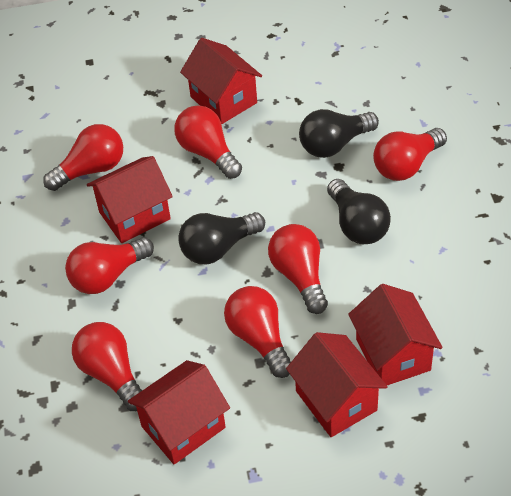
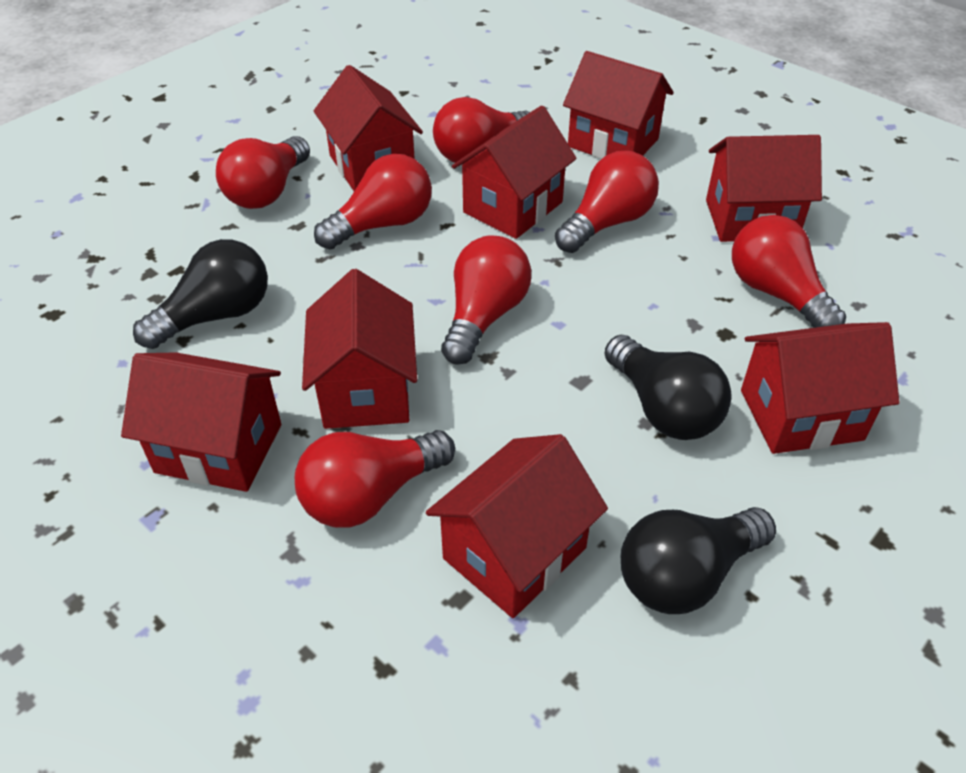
red house: 5 -> 8

